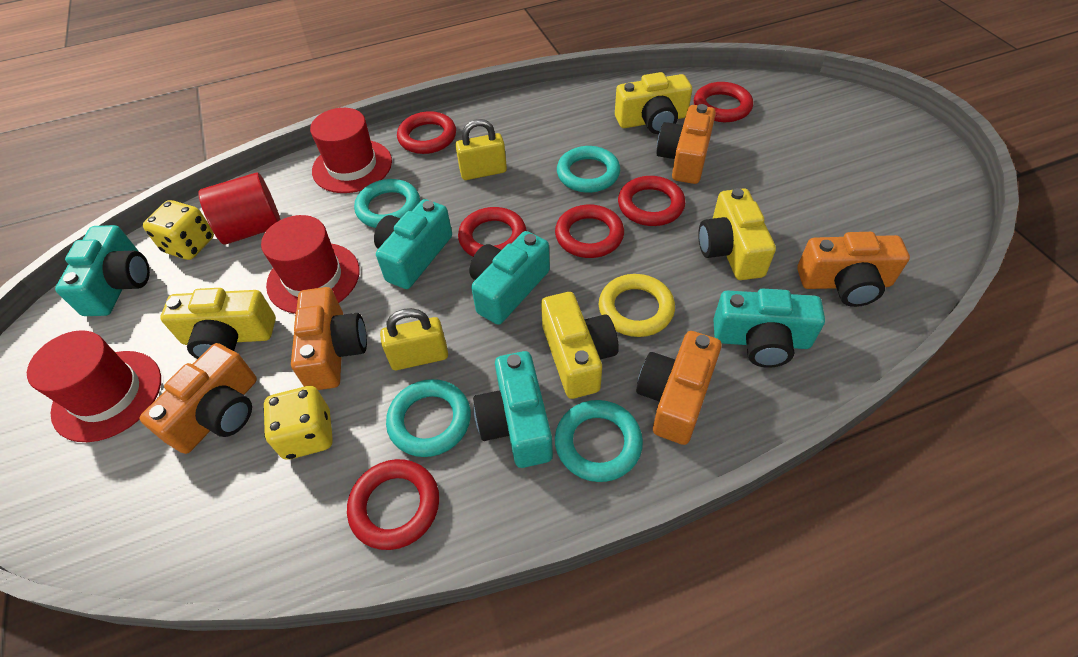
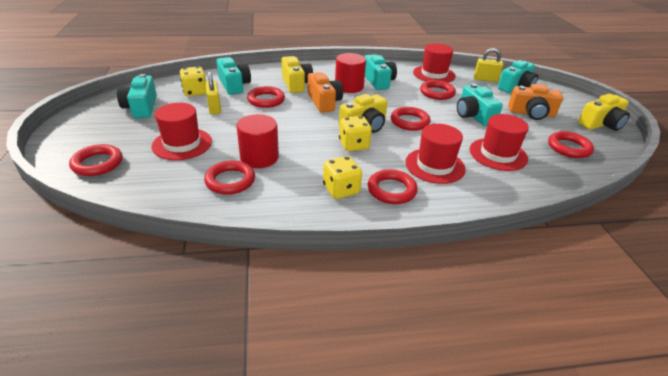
orange camera: 5 -> 2
red cylinder: 1 -> 2
red hat: 3 -> 4
red ring: 6 -> 7
turquoise ring: 4 -> 0
yellow camera: 4 -> 3
yellow dice: 2 -> 3
yellow ring: 1 -> 0

